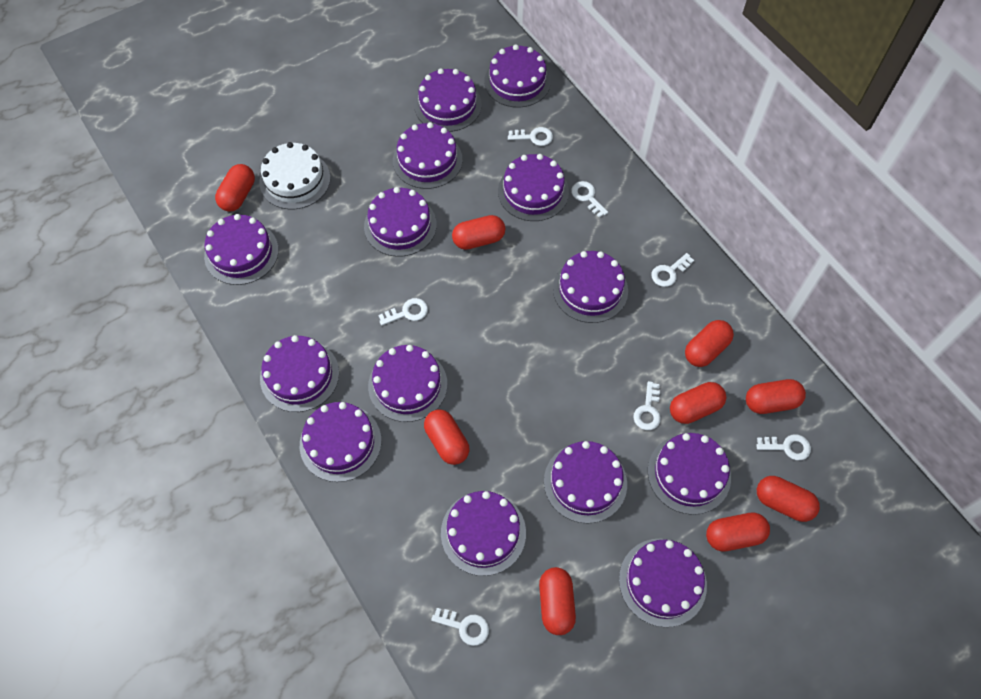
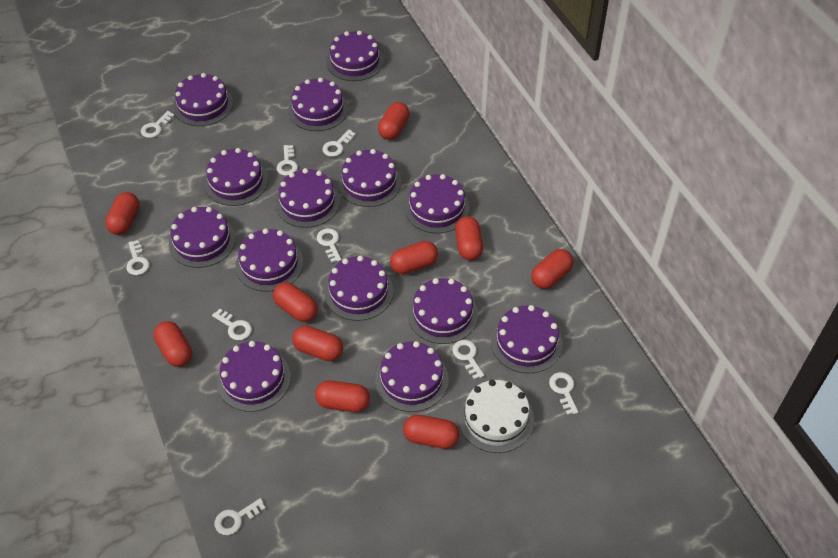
red capsule: 9 -> 10
white key: 7 -> 9

